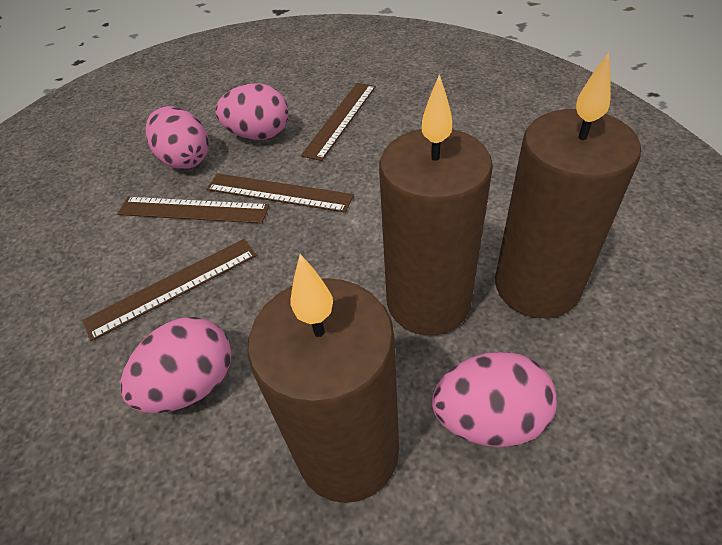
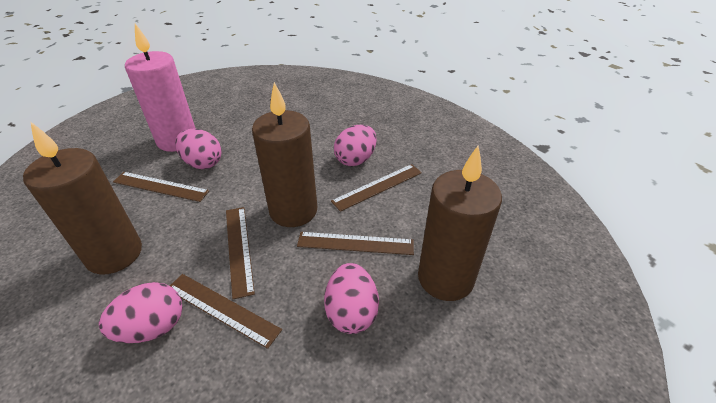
brown ruler: 4 -> 5
pink candle: 0 -> 1

